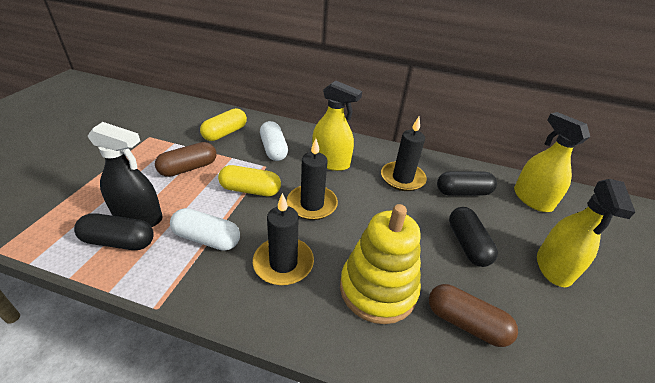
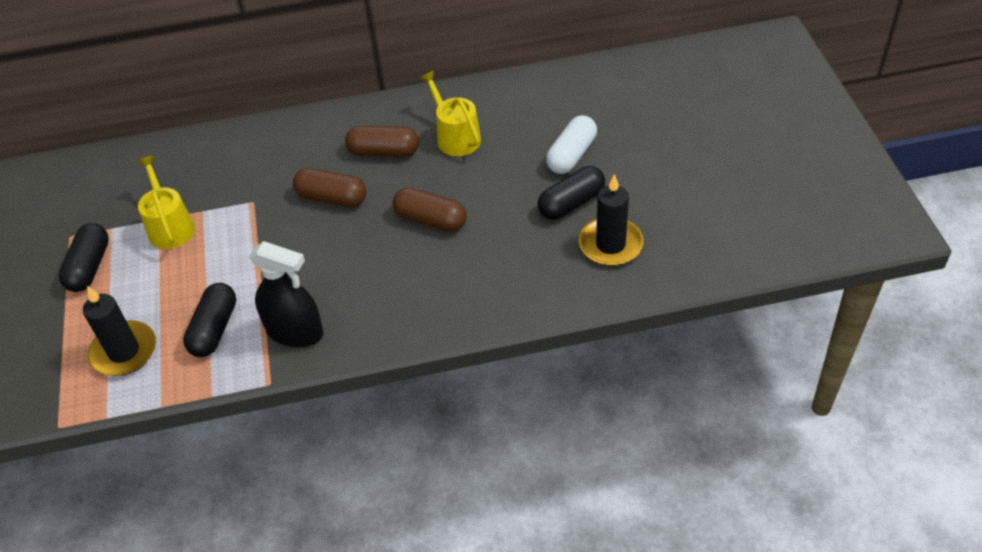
black candle: 3 -> 2
brown capsule: 2 -> 3
white capsule: 2 -> 1
yellow capsule: 2 -> 0
yellow spray bottle: 3 -> 0
yellow stacking toy: 1 -> 0
yellow watering can: 0 -> 2

